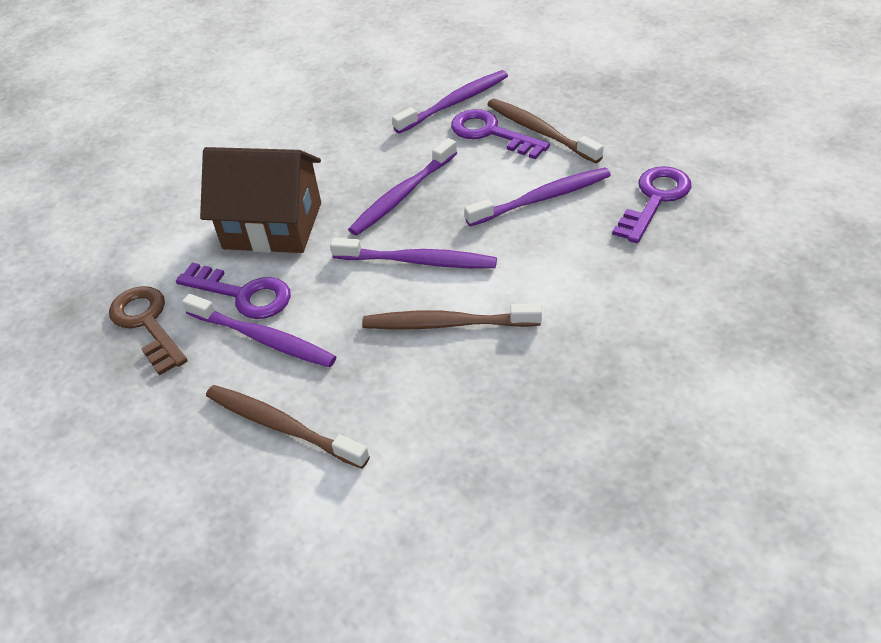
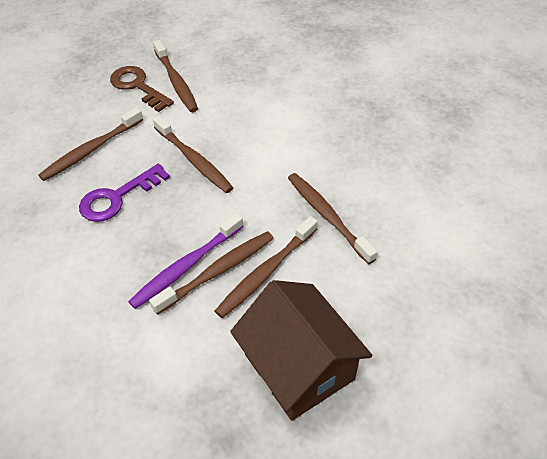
brown toothbrush: 3 -> 6
purple key: 3 -> 1
purple toothbrush: 5 -> 1

